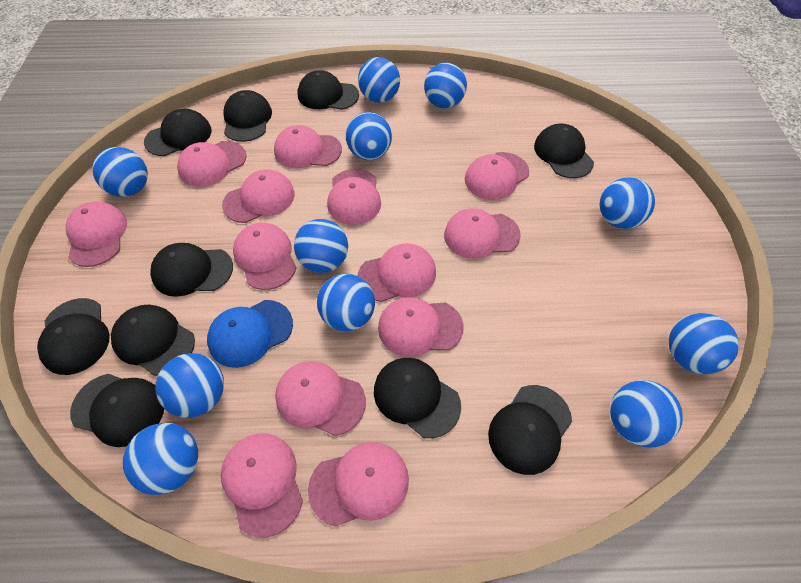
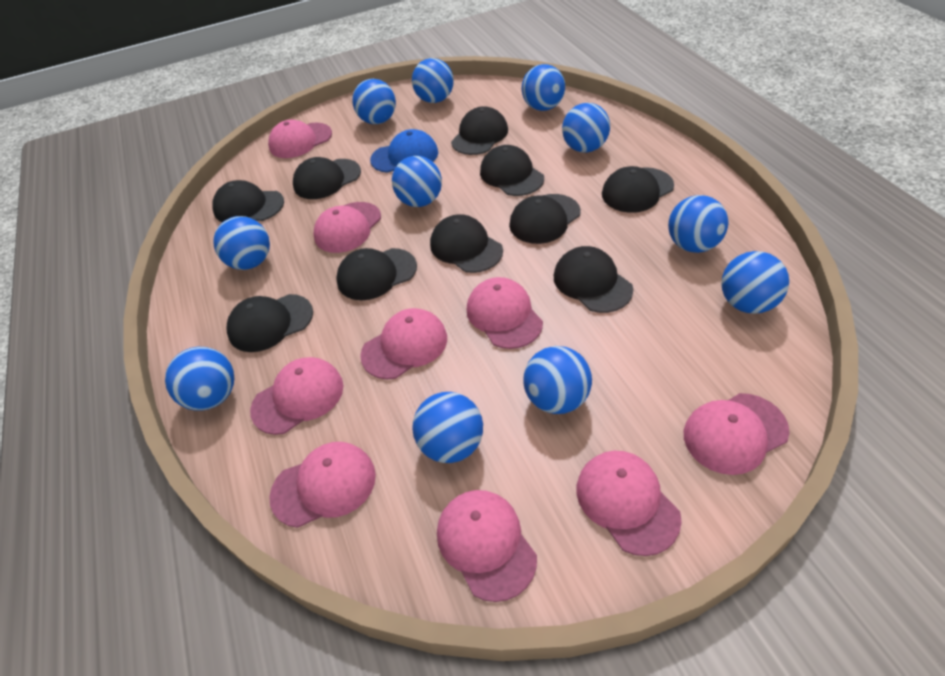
pink cap: 13 -> 9

